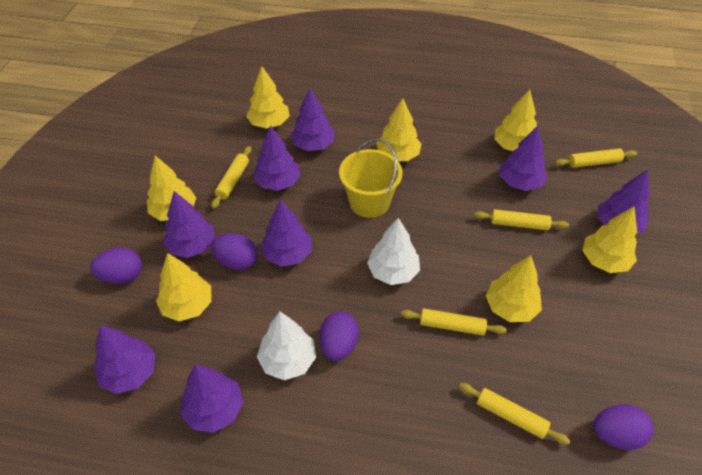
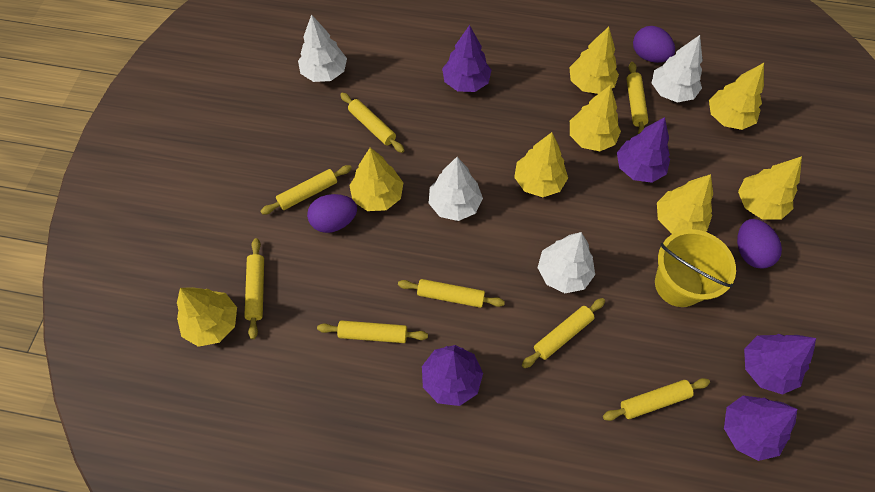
purple egg: 4 -> 3
purple tree: 8 -> 5
white tree: 2 -> 4
yellow rolling pin: 5 -> 8
yellow tree: 7 -> 8

